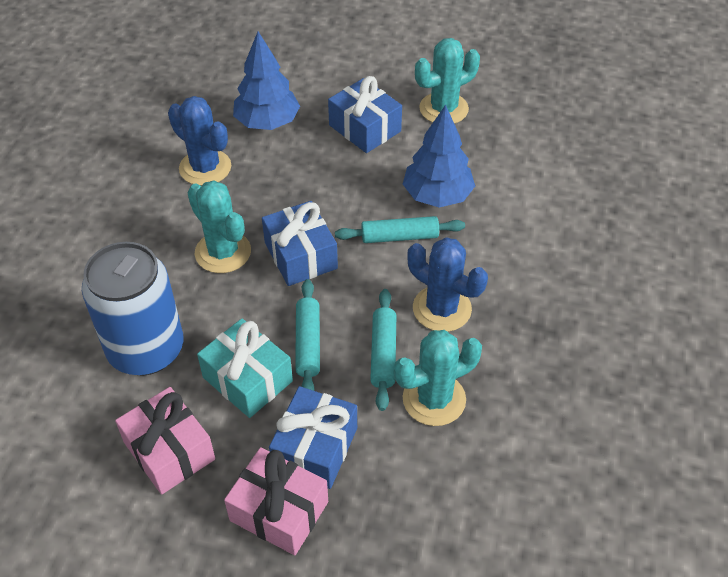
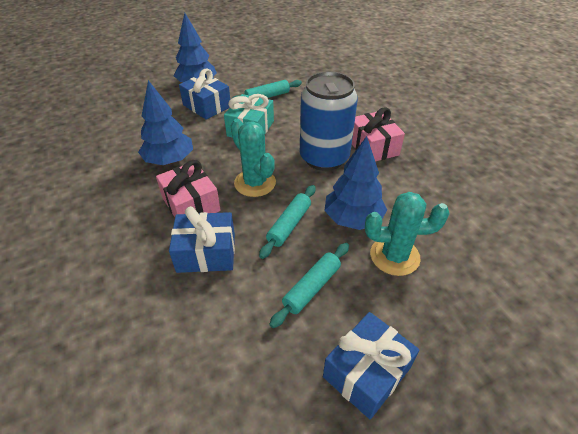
blue cactus: 2 -> 0
blue tree: 2 -> 3
turquoise cactus: 3 -> 2

